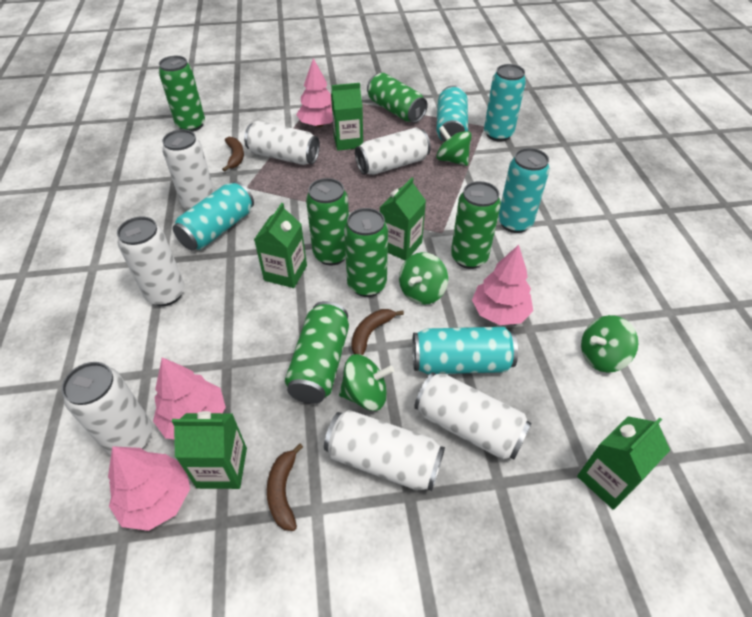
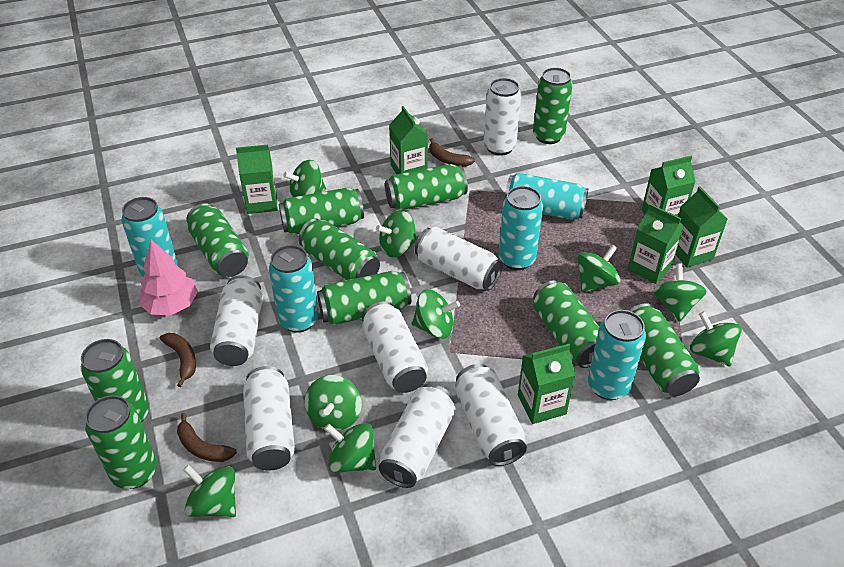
green can: 6 -> 10
green carton: 5 -> 6
green spinning top: 4 -> 9
pink tree: 4 -> 1

